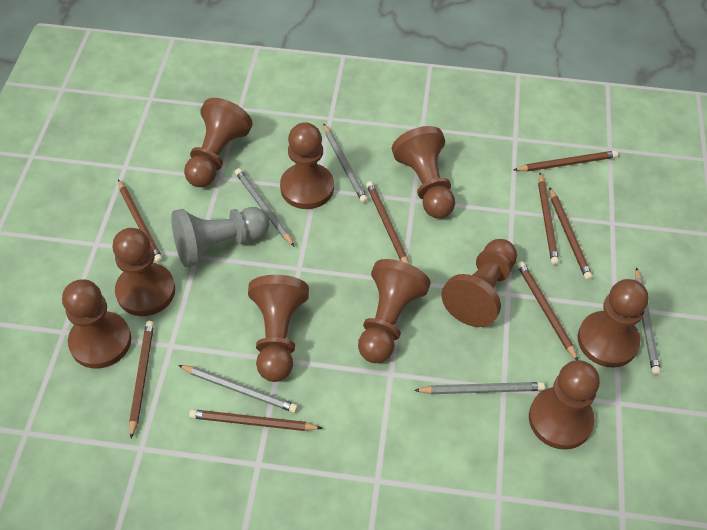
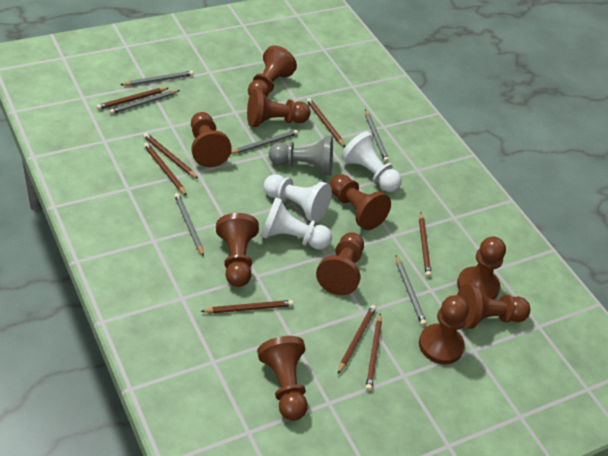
grey pencil: 5 -> 6
white pawn: 0 -> 3

